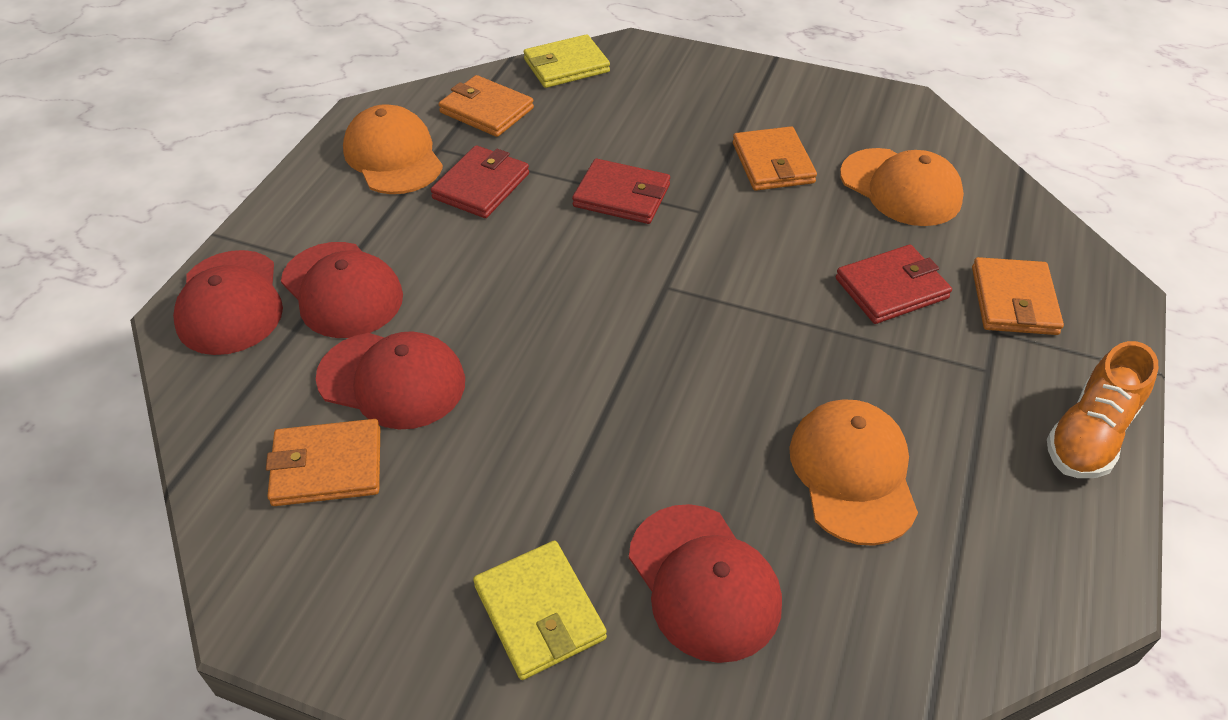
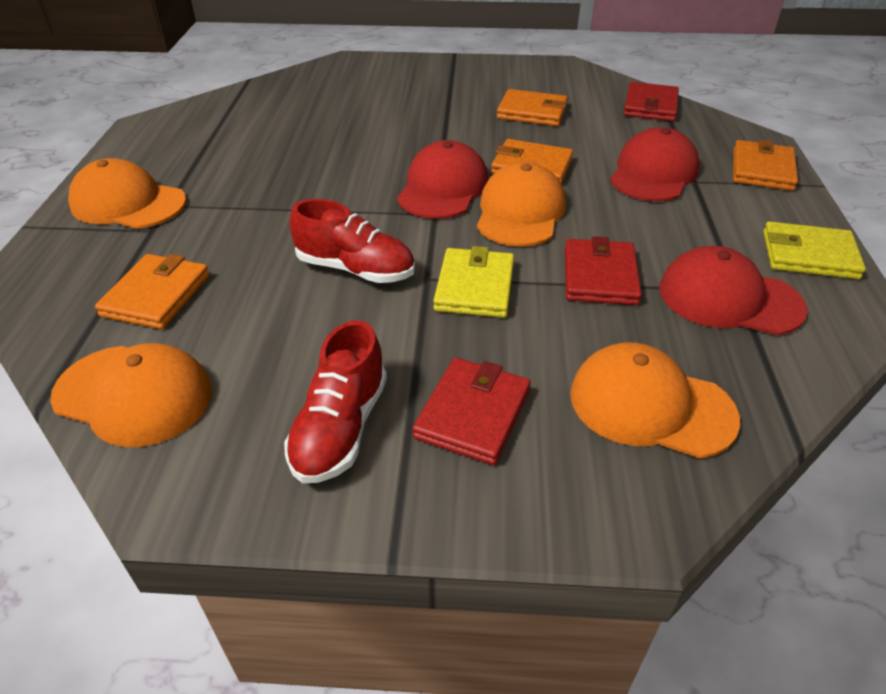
orange cap: 3 -> 4
orange shoe: 1 -> 0
red cap: 4 -> 3
red shoe: 0 -> 2

